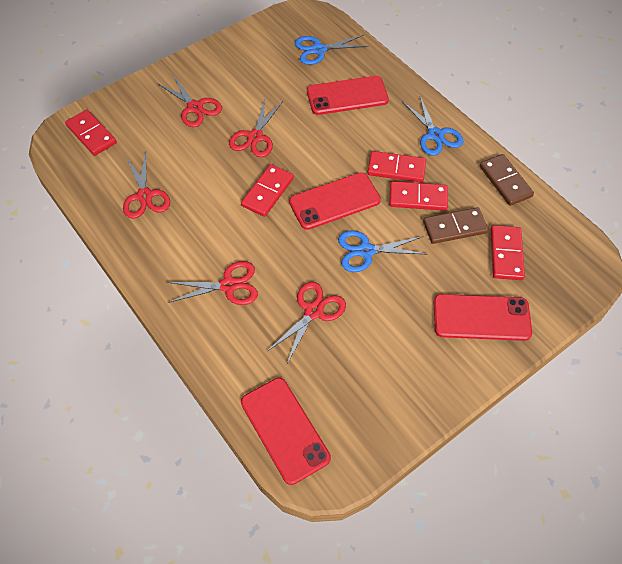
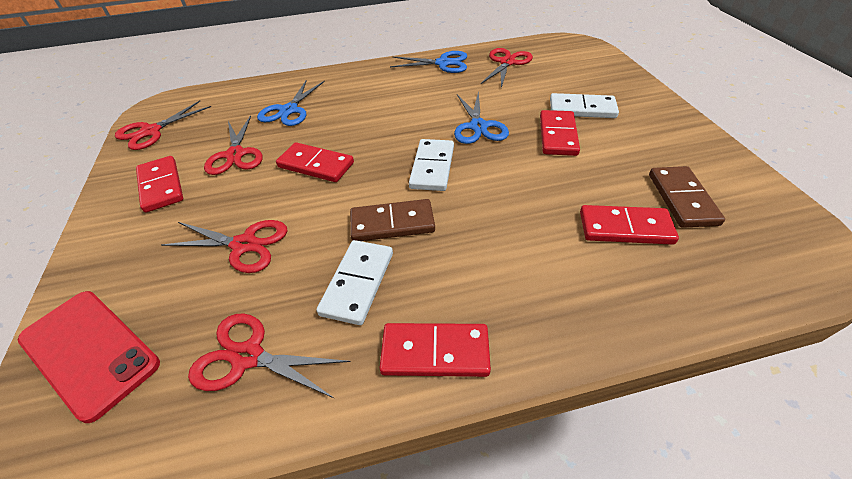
red phone: 4 -> 1
white domino: 0 -> 3

